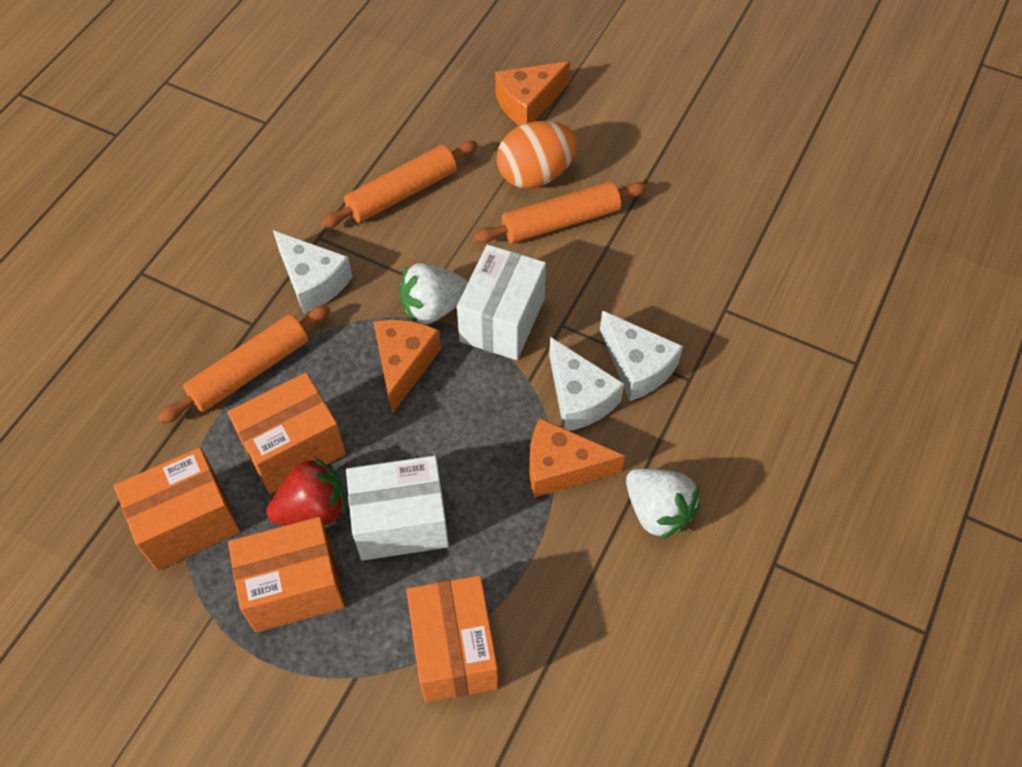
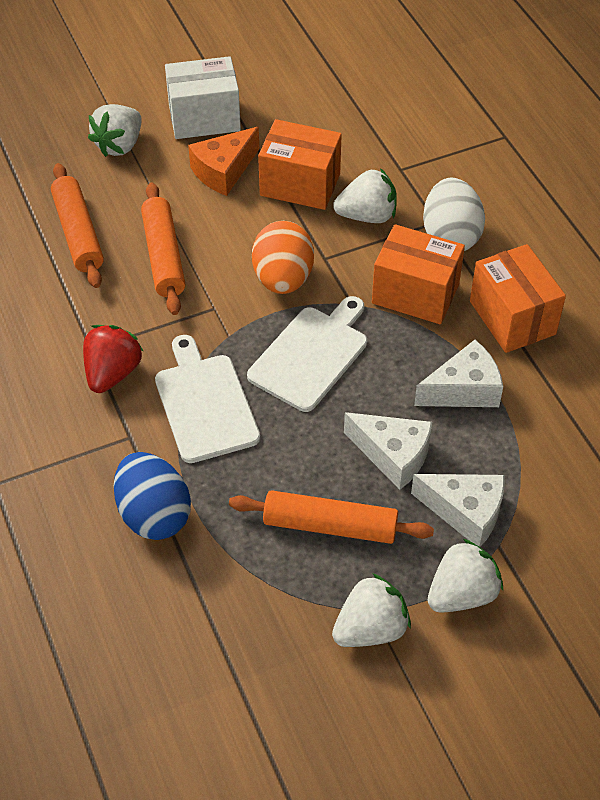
blue egg: 0 -> 1
orange box: 4 -> 3
orange cheese: 3 -> 1
white box: 2 -> 1
white cutting board: 0 -> 2
white egg: 0 -> 1
white strawberry: 2 -> 4

